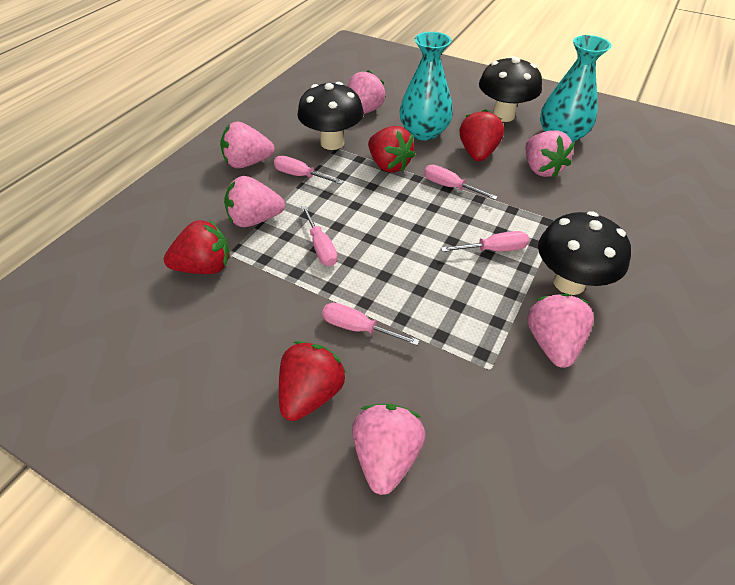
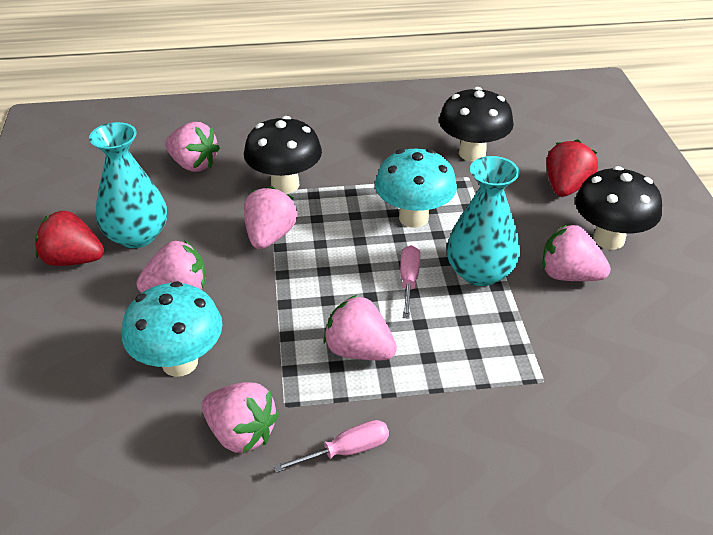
pink screwdriver: 5 -> 2
red strawberry: 4 -> 2
turquoise mushroom: 0 -> 2

